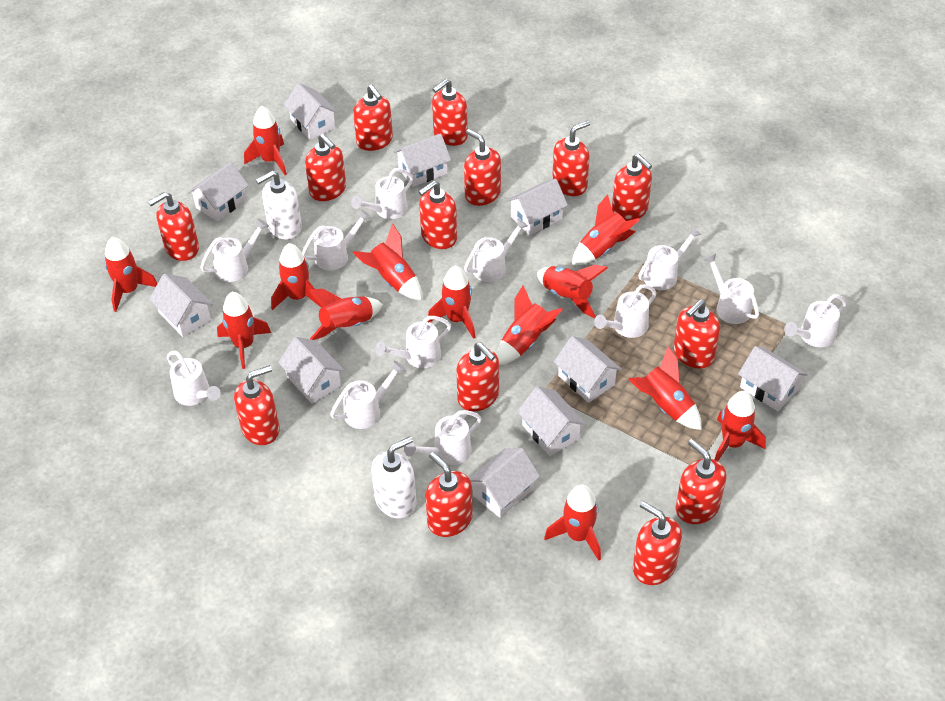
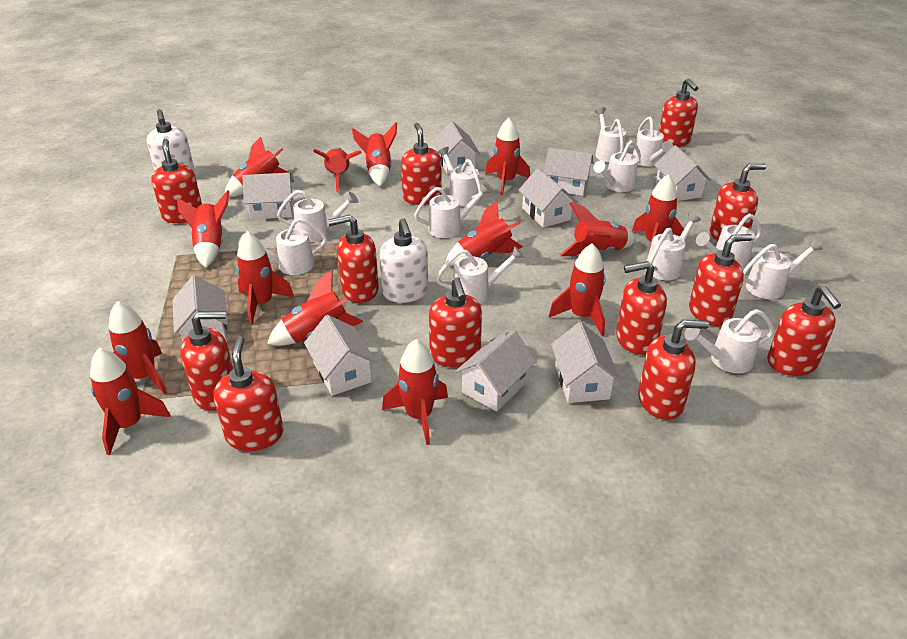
red rocket: 13 -> 14
red soap dispenser: 14 -> 12
white house: 10 -> 9

